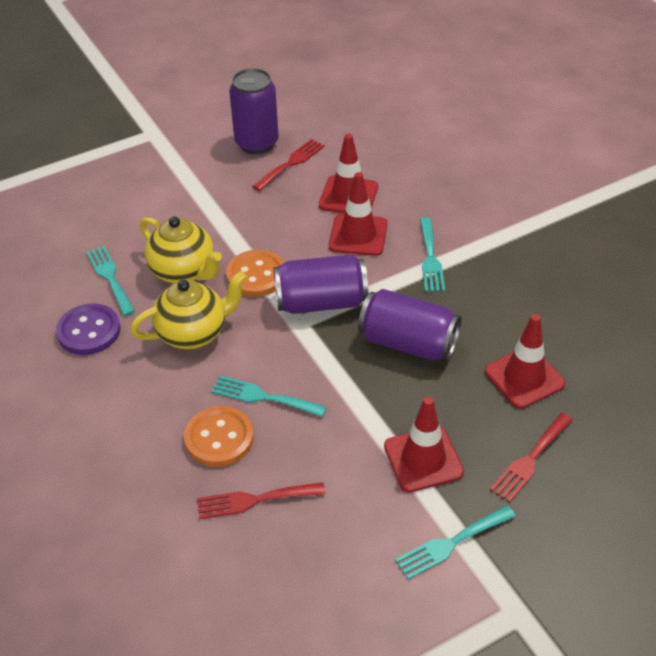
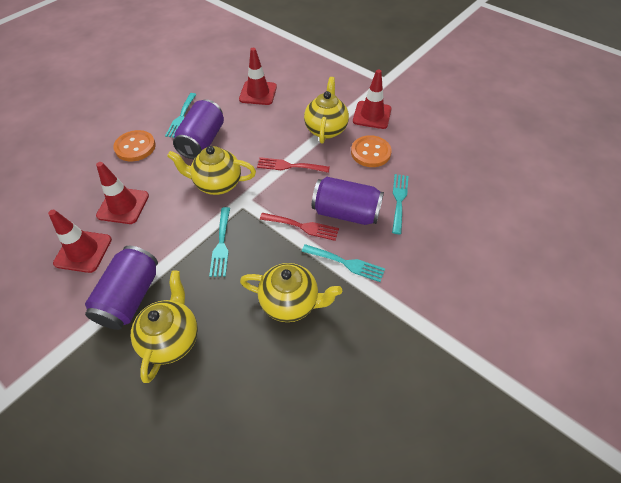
purple button: 1 -> 0
red fork: 3 -> 2
yellow teapot: 2 -> 4

